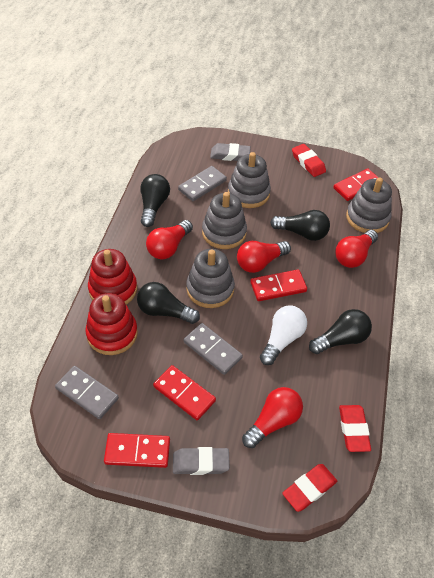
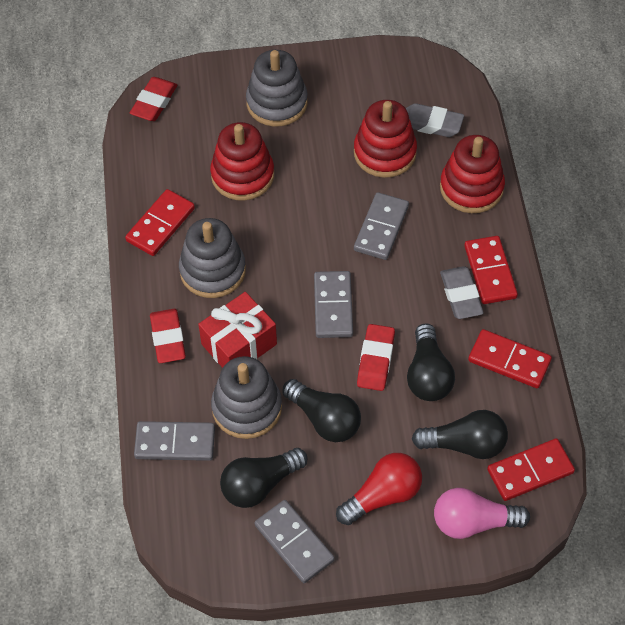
grey domino: 3 -> 4
grey stacking toy: 4 -> 3
pink light bulb: 0 -> 1
red gift: 0 -> 1
red light bulb: 4 -> 1
red stacking toy: 2 -> 3
white light bulb: 1 -> 0

